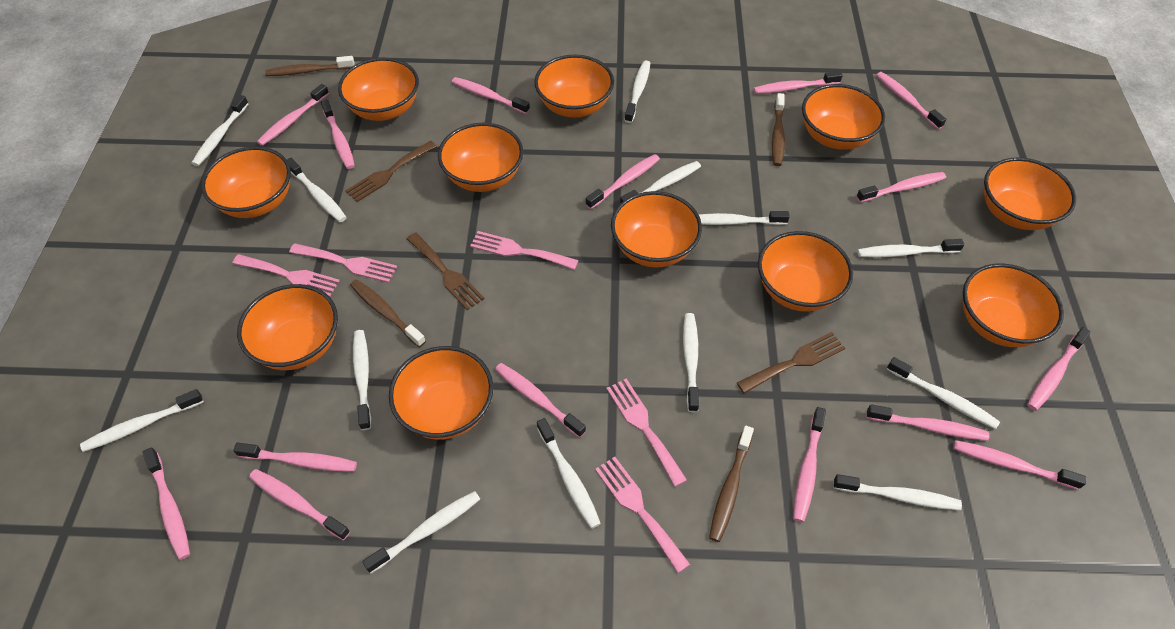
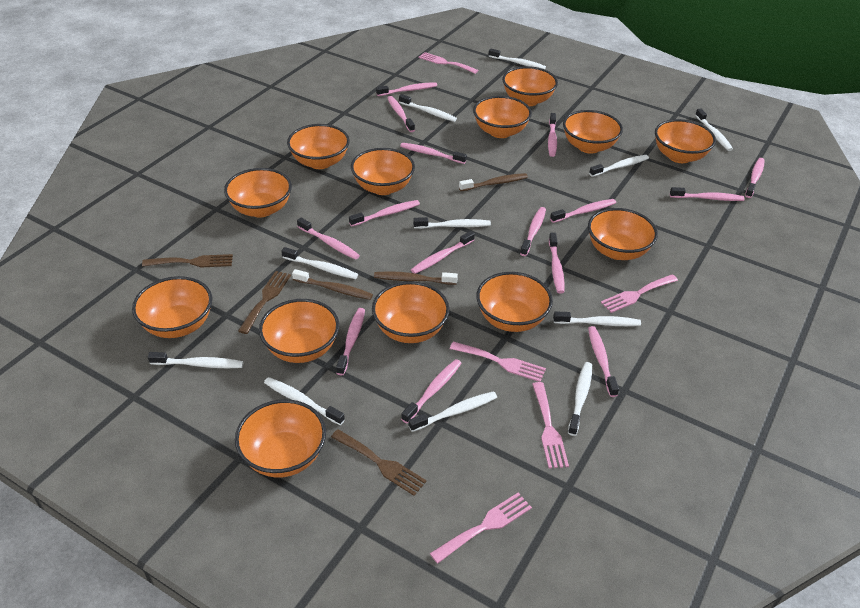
brown toothbrush: 4 -> 3
orange bowl: 11 -> 13
white toothbrush: 13 -> 11

